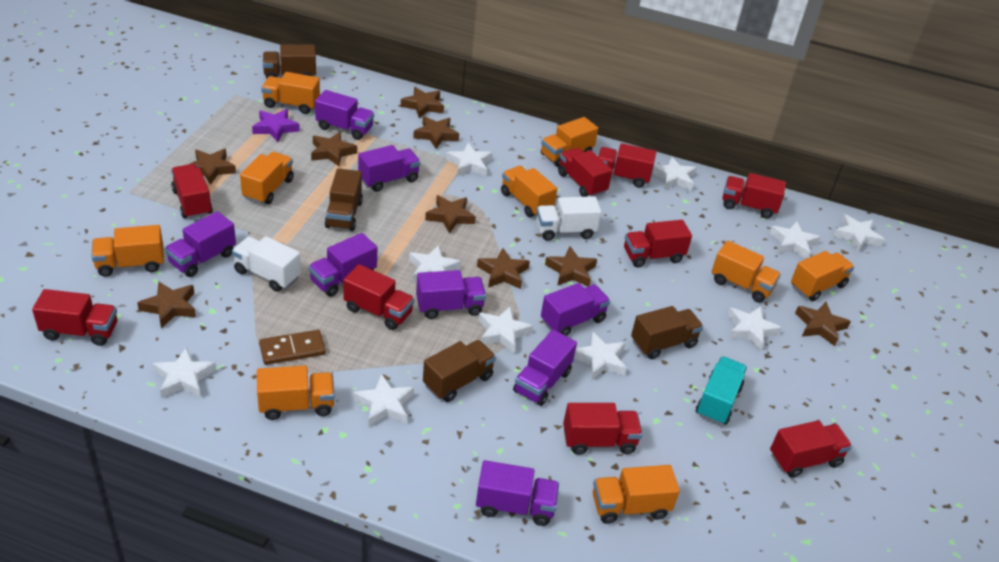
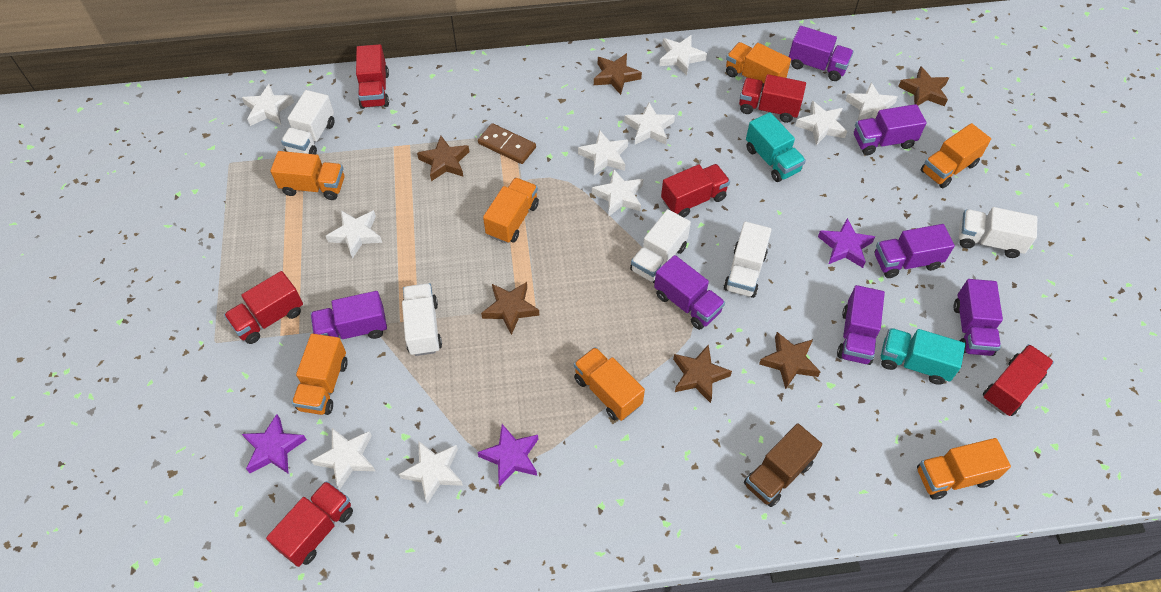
brown star: 9 -> 6
brown truck: 4 -> 1
orange truck: 9 -> 7
purple star: 1 -> 3
purple truck: 8 -> 7
red truck: 9 -> 6
turquoise truck: 1 -> 2
white truck: 2 -> 5

